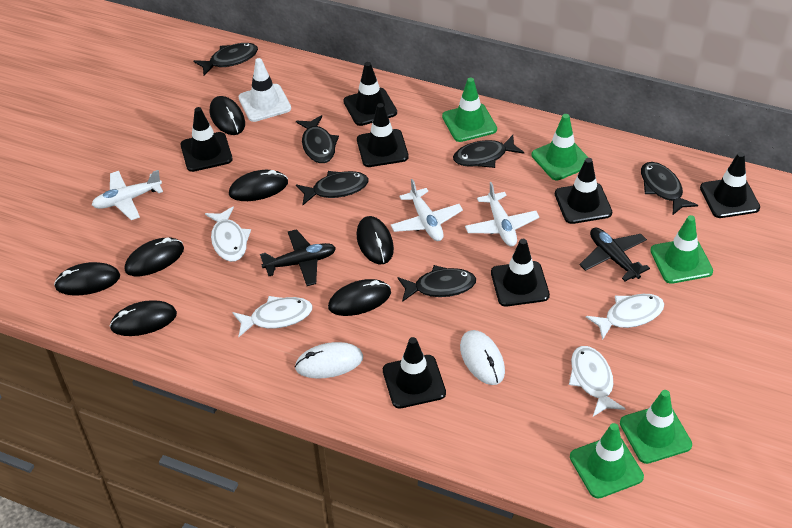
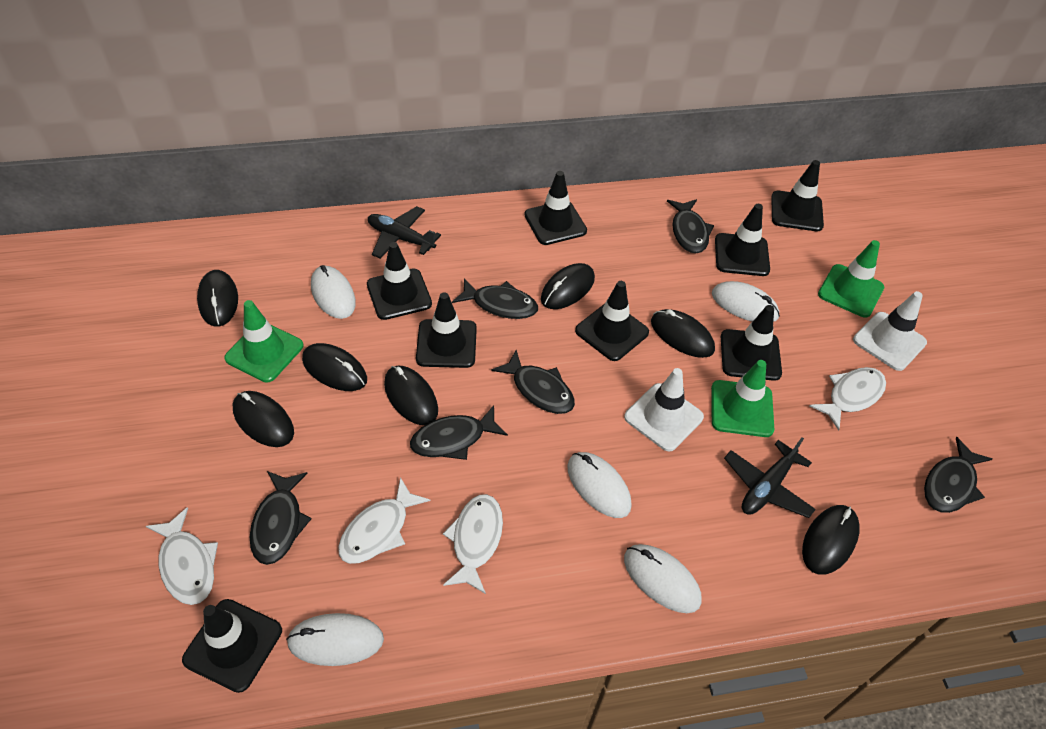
black traffic cone: 7 -> 8
green traffic cone: 5 -> 3
white mouse: 2 -> 5
white plane: 3 -> 0
white traffic cone: 1 -> 2

